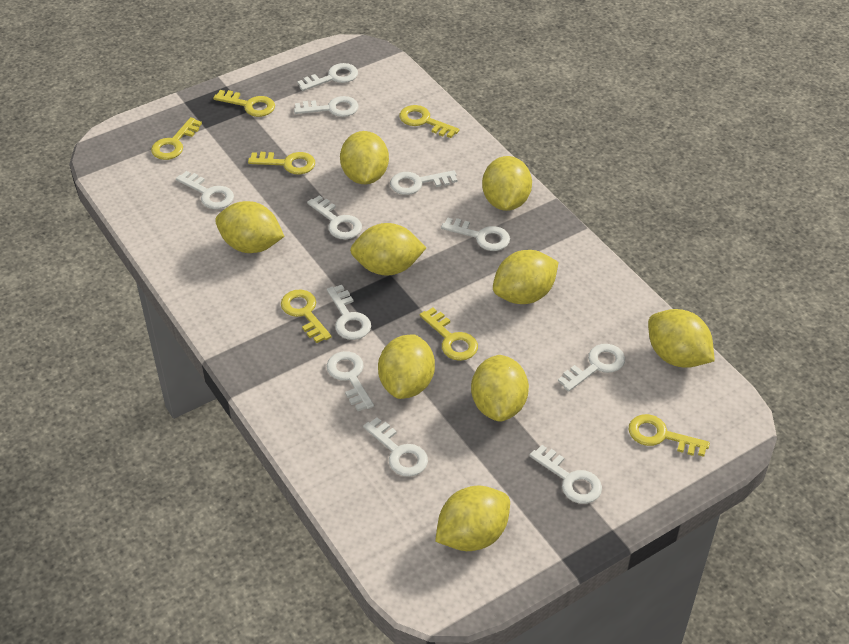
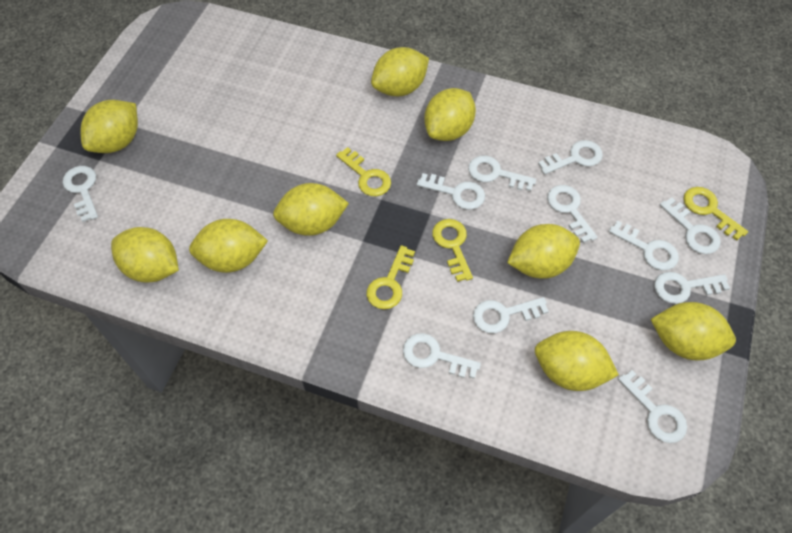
yellow key: 7 -> 4

